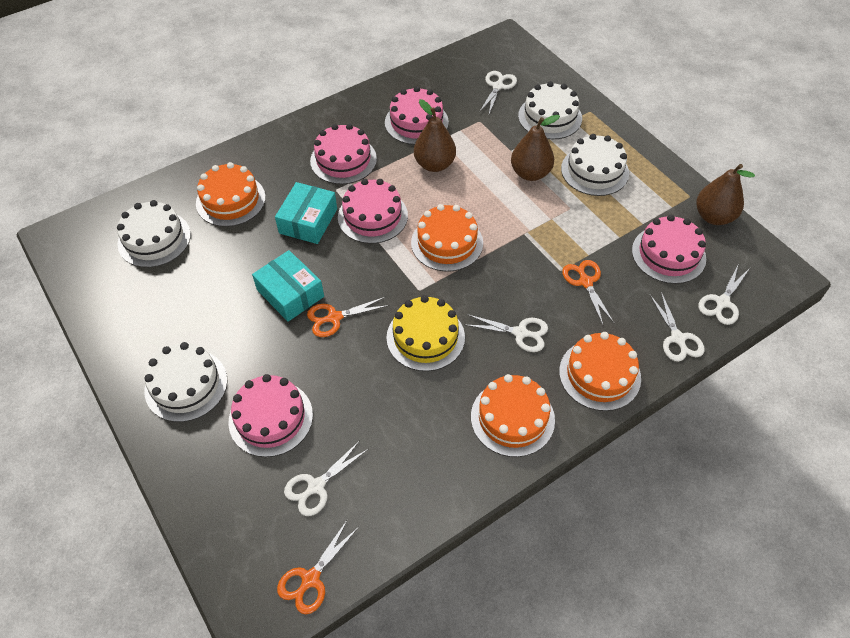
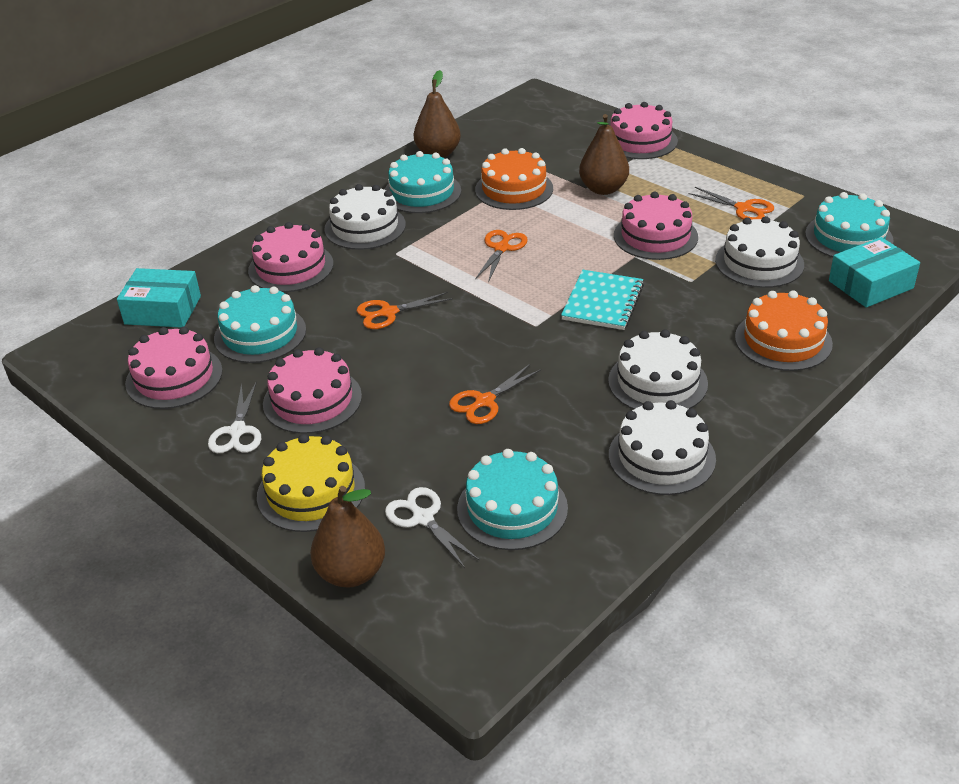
orange cake: 4 -> 2
orange scissors: 3 -> 4
turquoise cake: 0 -> 4
turquoise notebook: 0 -> 1
white scissors: 5 -> 2

